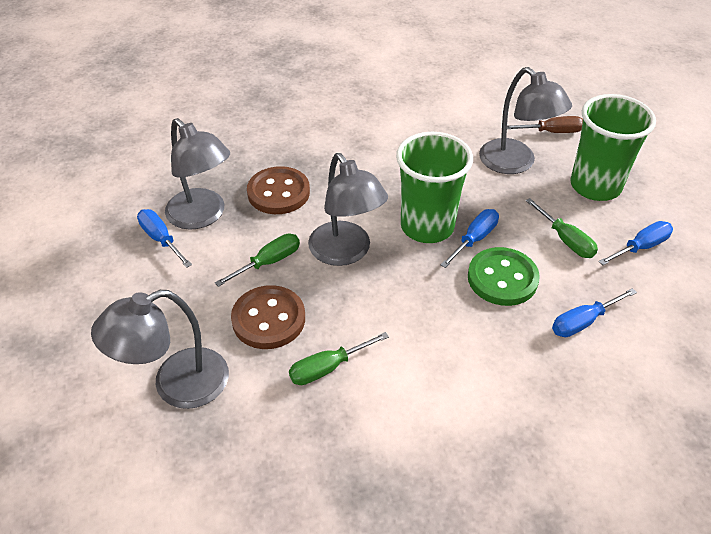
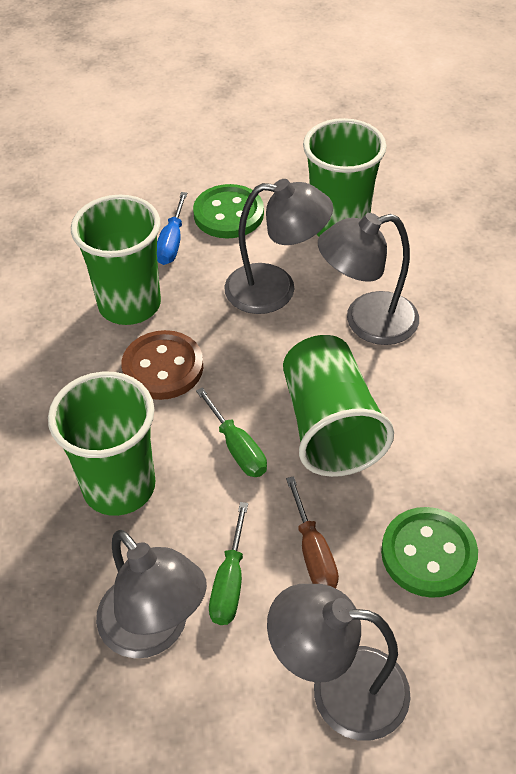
blue screwdriver: 4 -> 1
brown button: 2 -> 1
green button: 1 -> 2
green cup: 2 -> 4
green screwdriver: 3 -> 2

